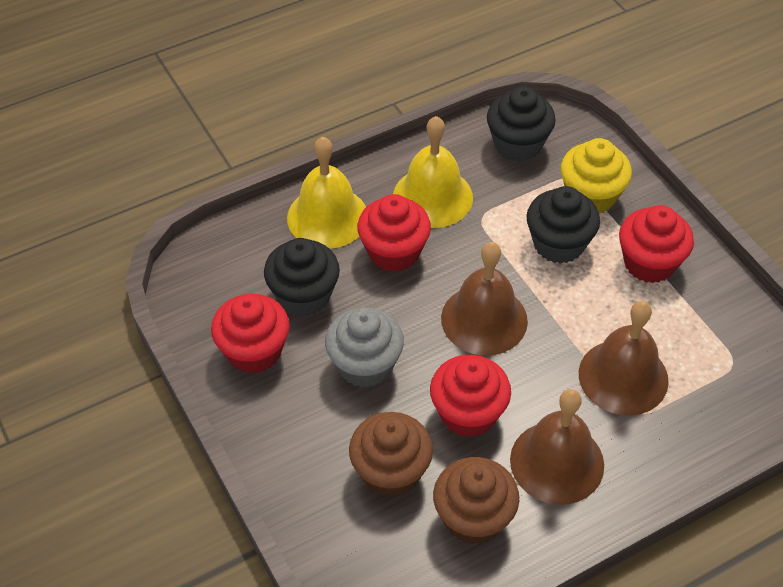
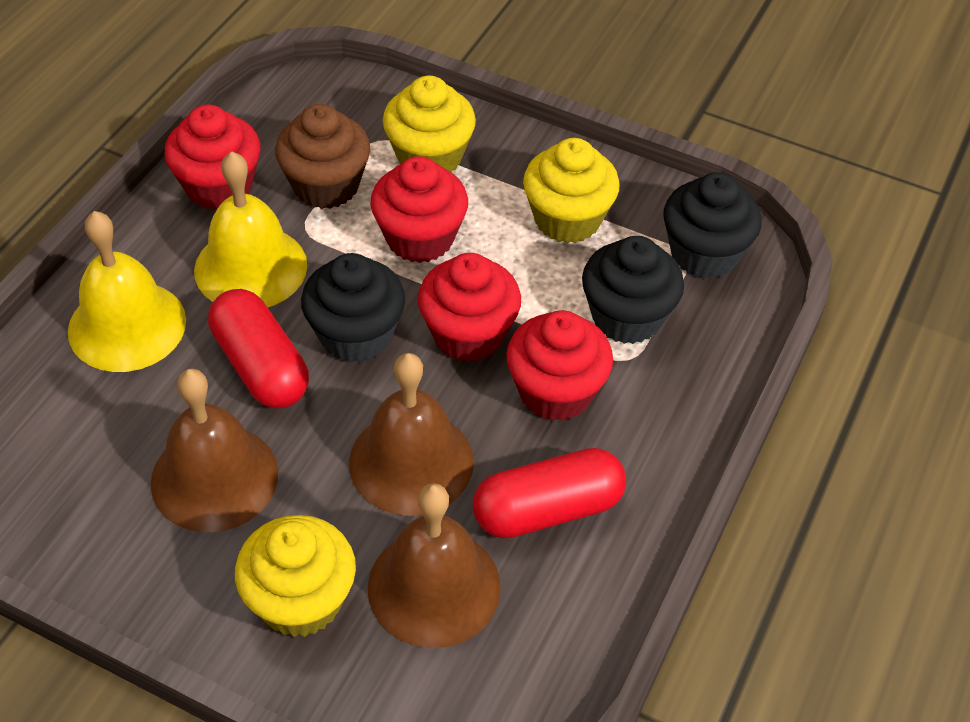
brown cupcake: 2 -> 1
grey cupcake: 1 -> 0
red capsule: 0 -> 2
yellow cupcake: 1 -> 3

